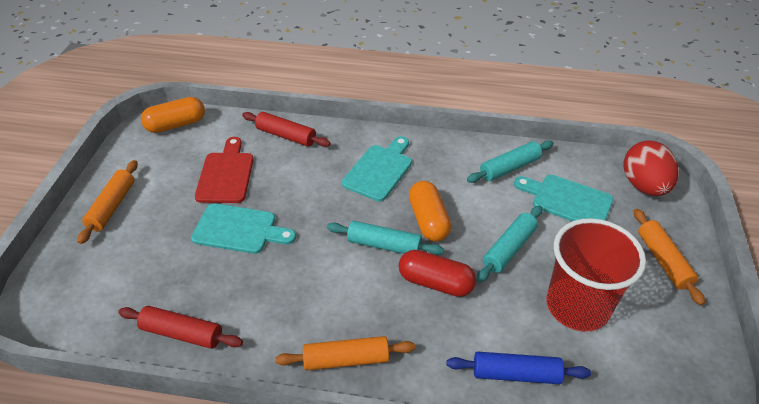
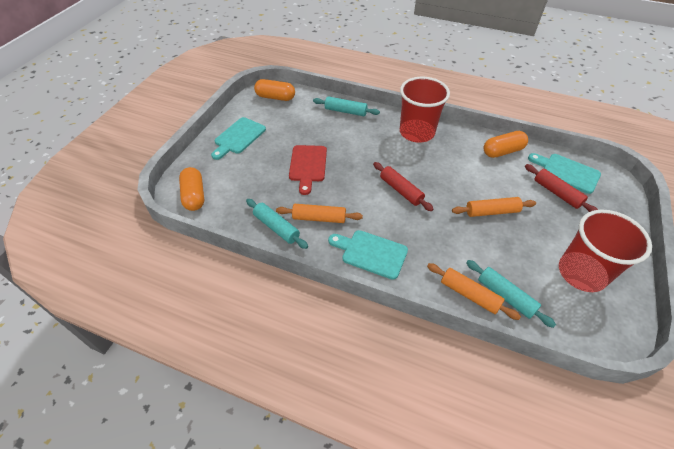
blue rolling pin: 1 -> 0
orange capsule: 2 -> 3
red capsule: 1 -> 0
red cup: 1 -> 2
red egg: 1 -> 0

